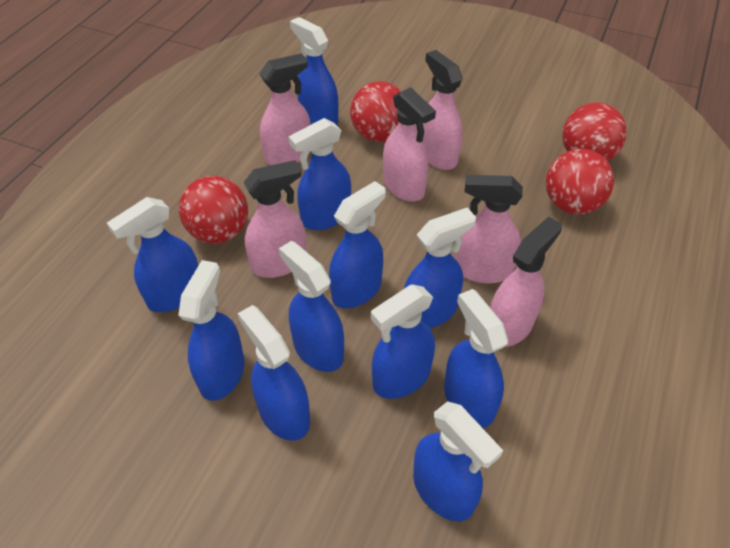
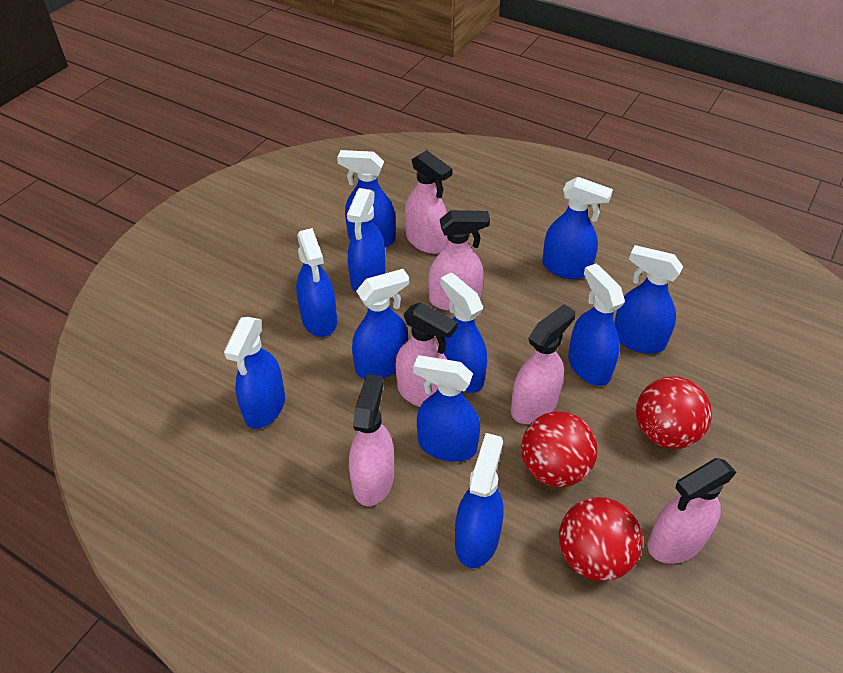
red ball: 4 -> 3

